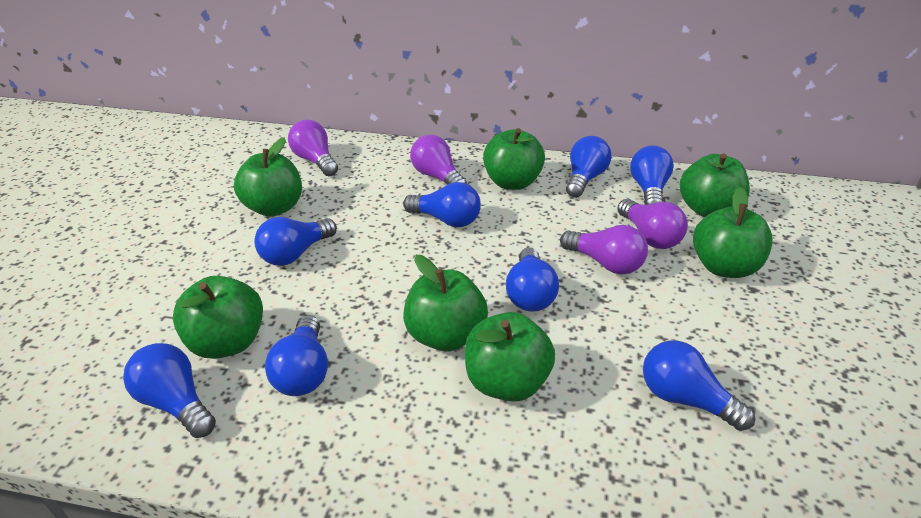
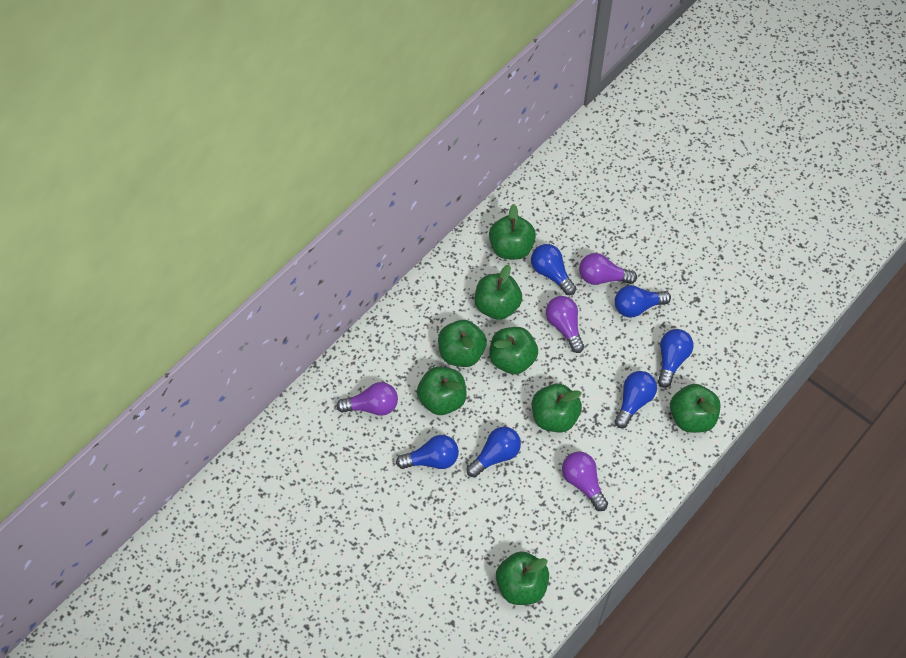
blue light bulb: 8 -> 6
green apple: 7 -> 8

